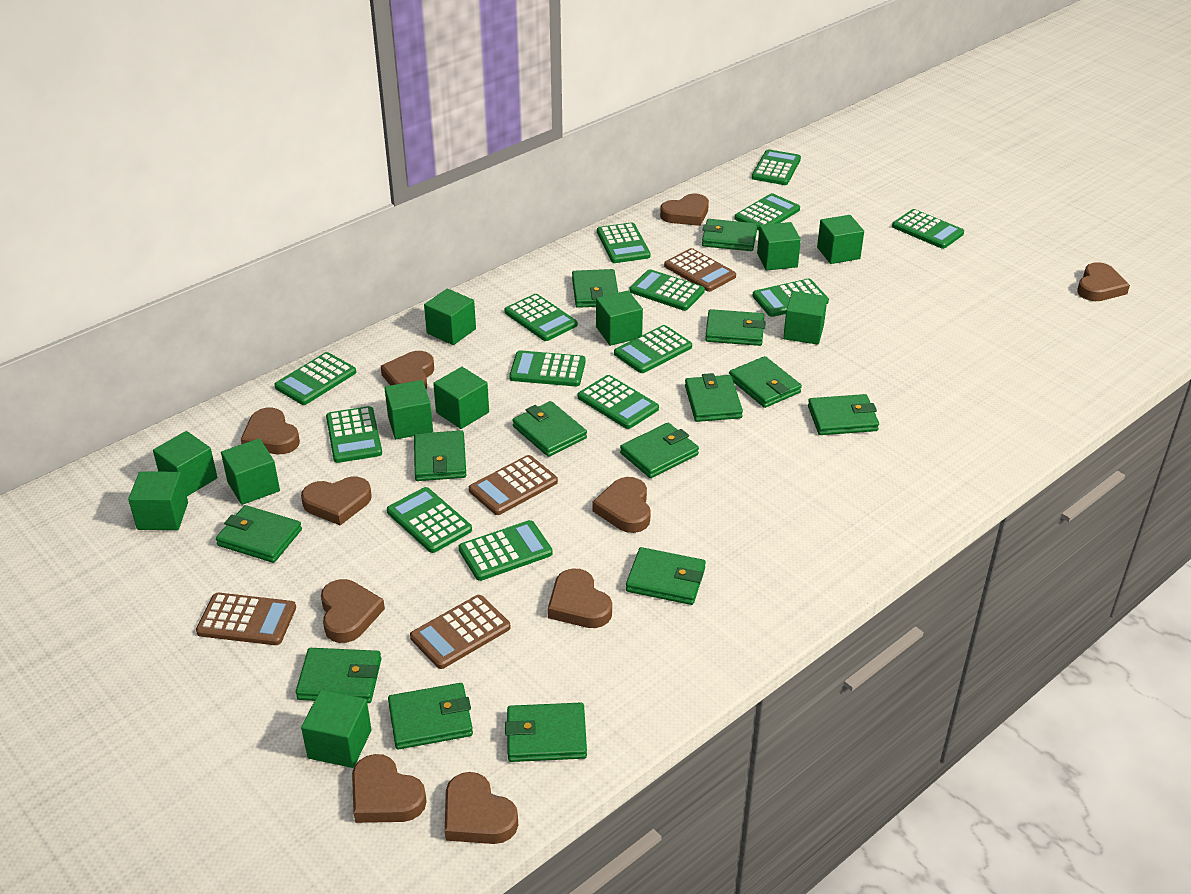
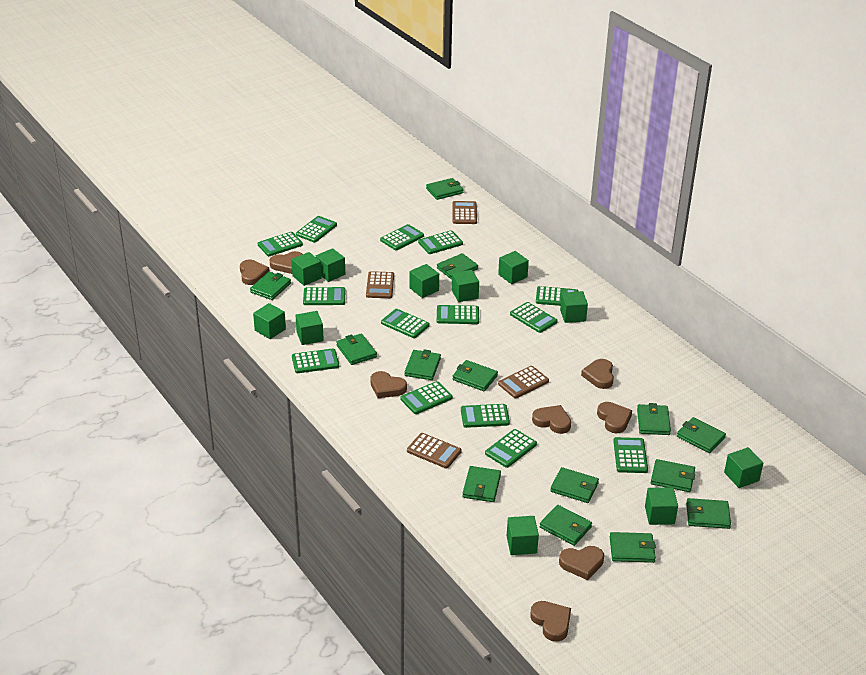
brown heart: 10 -> 8

